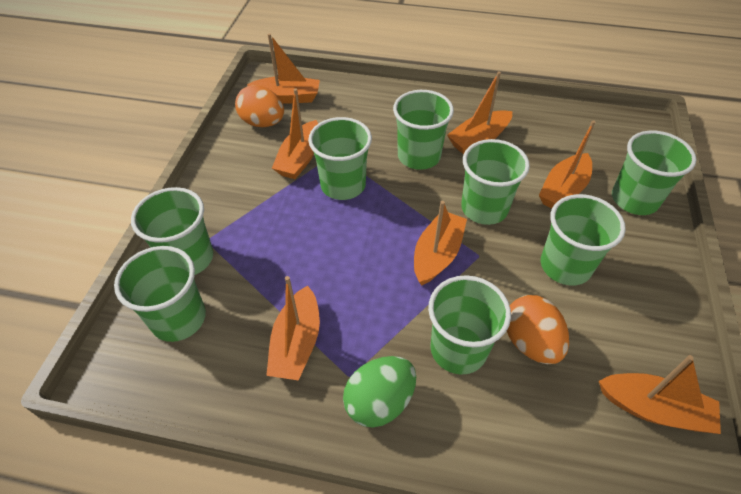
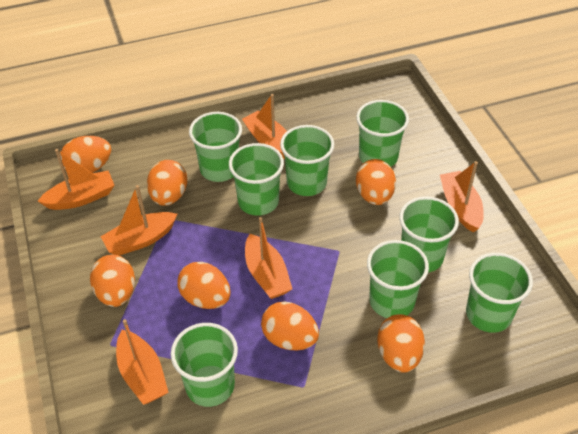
green egg: 1 -> 0
orange boat: 7 -> 6
orange egg: 2 -> 7

